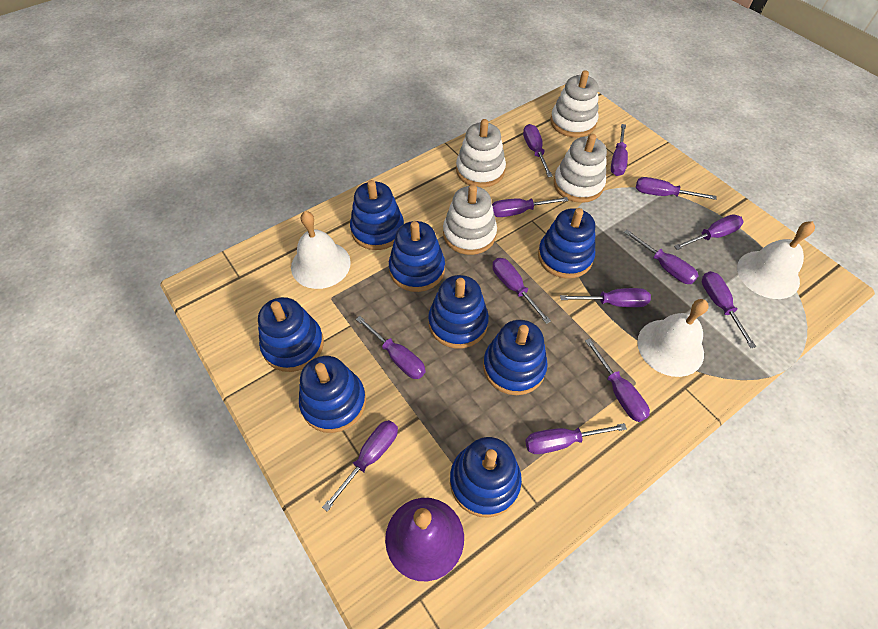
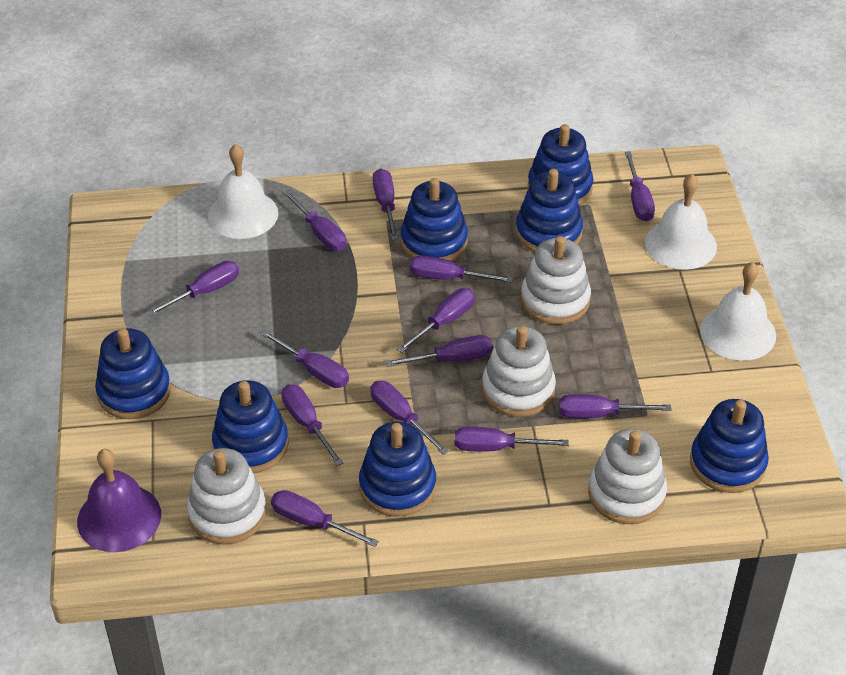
blue stacking toy: 8 -> 7

